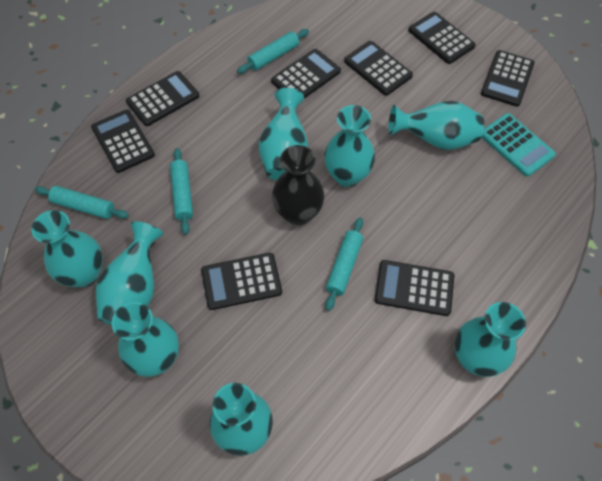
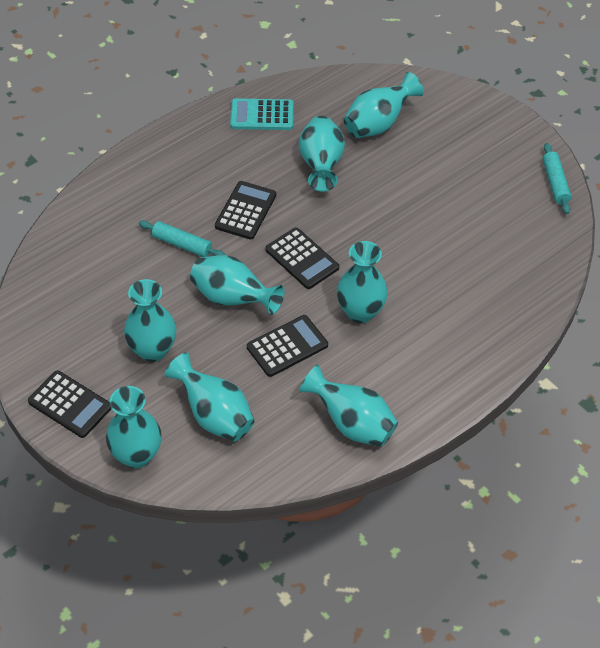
black calculator: 8 -> 4
black vase: 1 -> 0
turquoise rolling pin: 4 -> 2

